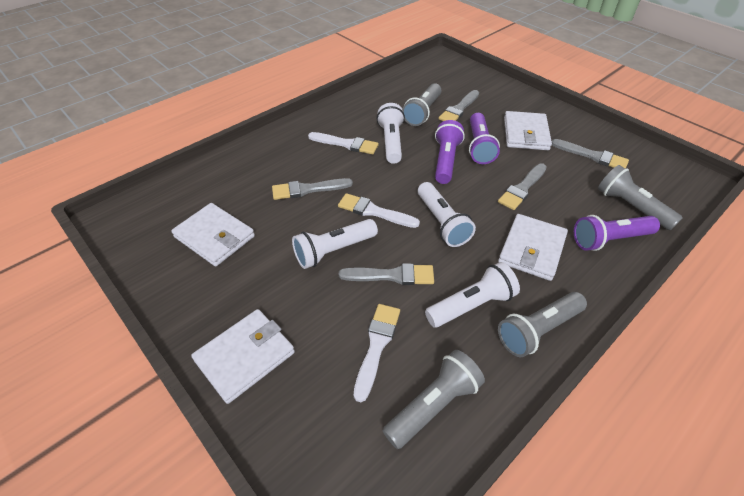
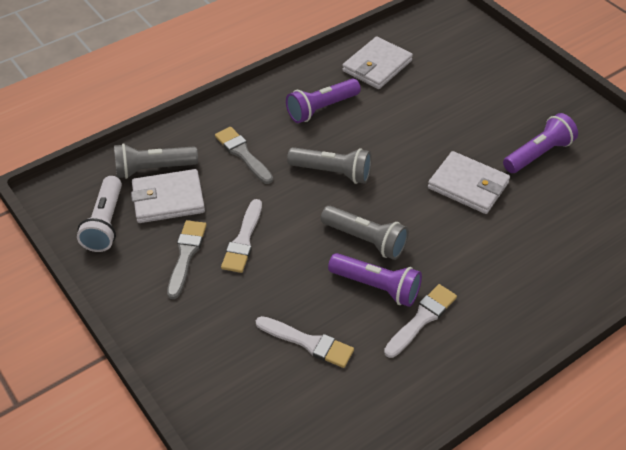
grey brush: 5 -> 2
grey flashlight: 4 -> 3
white flashlight: 4 -> 1
white wallet: 4 -> 3

